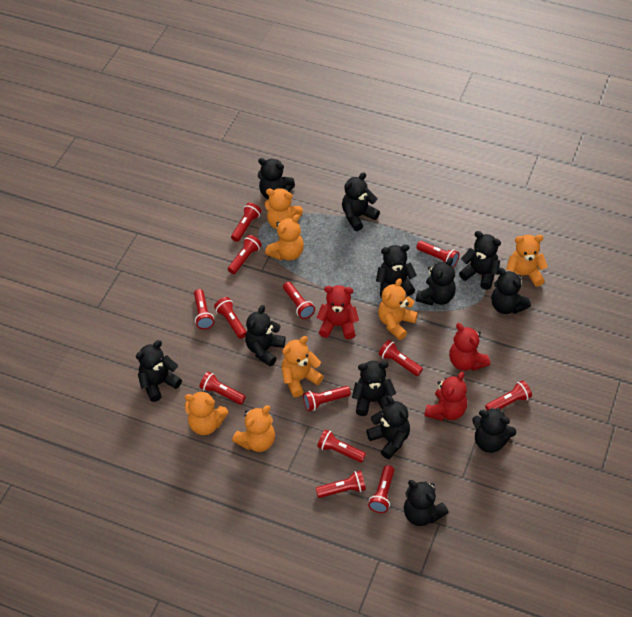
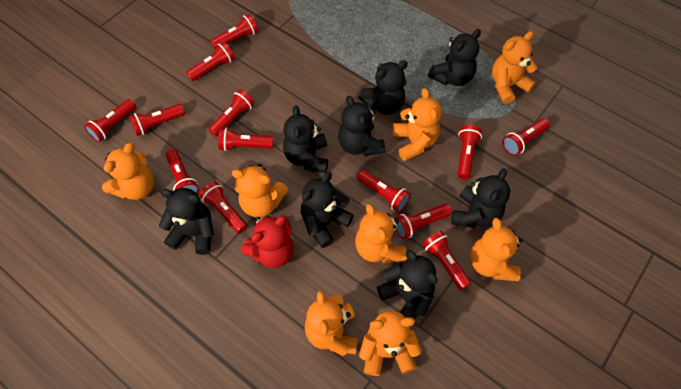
black teddy bear: 12 -> 8
orange teddy bear: 7 -> 8
red teddy bear: 3 -> 1

